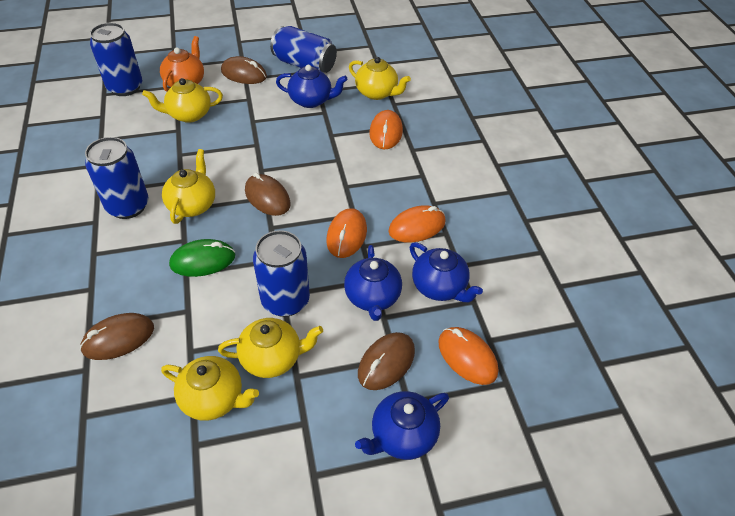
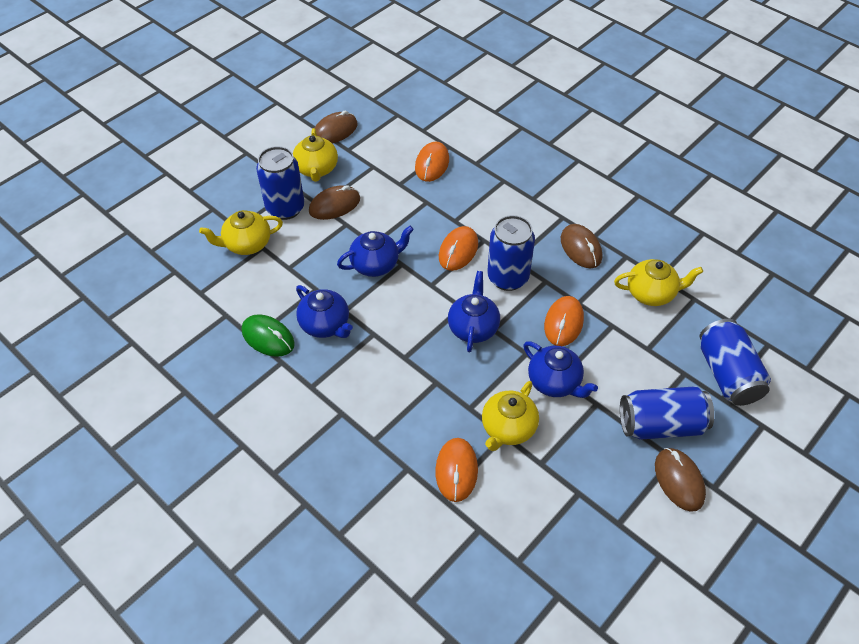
orange teapot: 1 -> 0
yellow teapot: 5 -> 4

